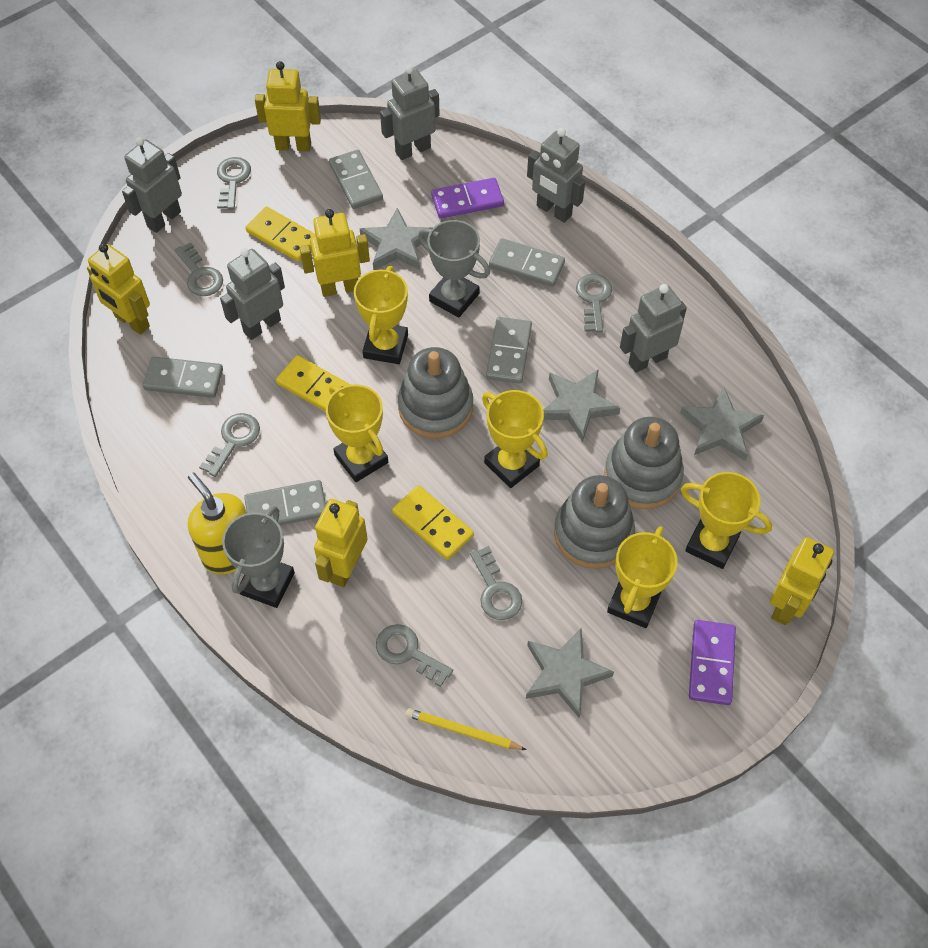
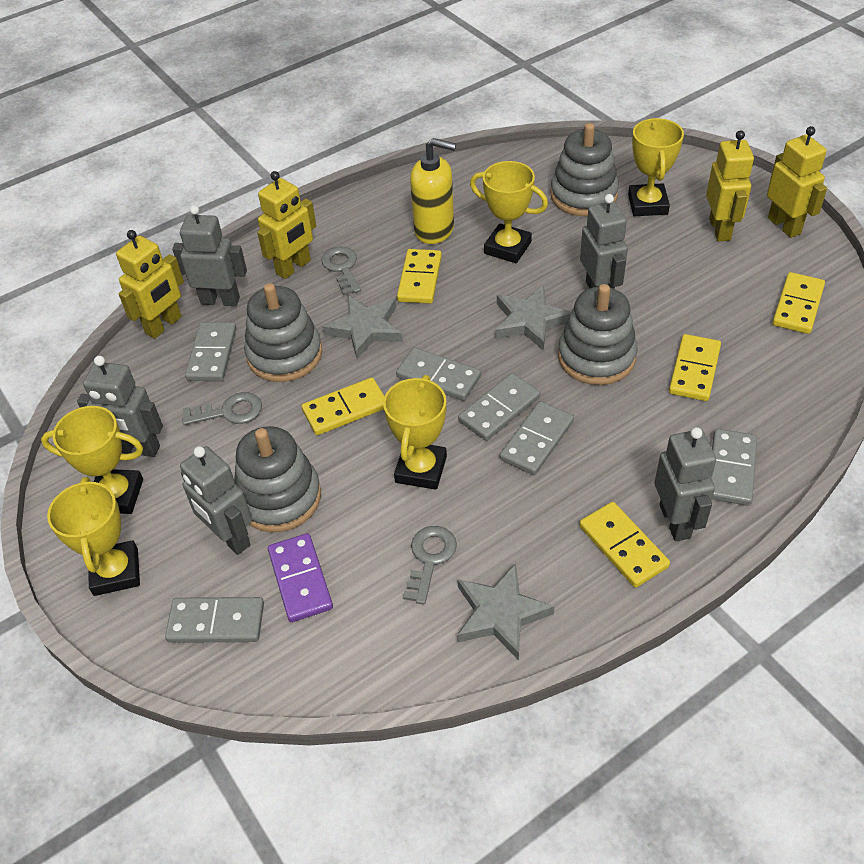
grey domino: 5 -> 6
grey key: 6 -> 3
grey stacking toy: 3 -> 4
grey star: 4 -> 3
grey trophy: 2 -> 0
purple domino: 2 -> 1
yellow domino: 3 -> 5
yellow pencil: 1 -> 0
yellow robot: 5 -> 4

